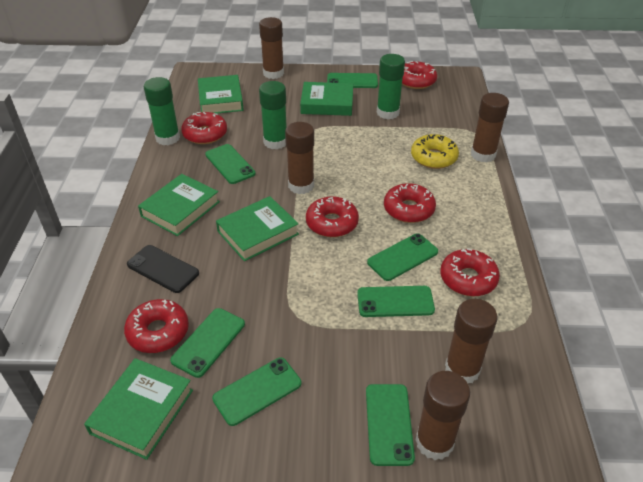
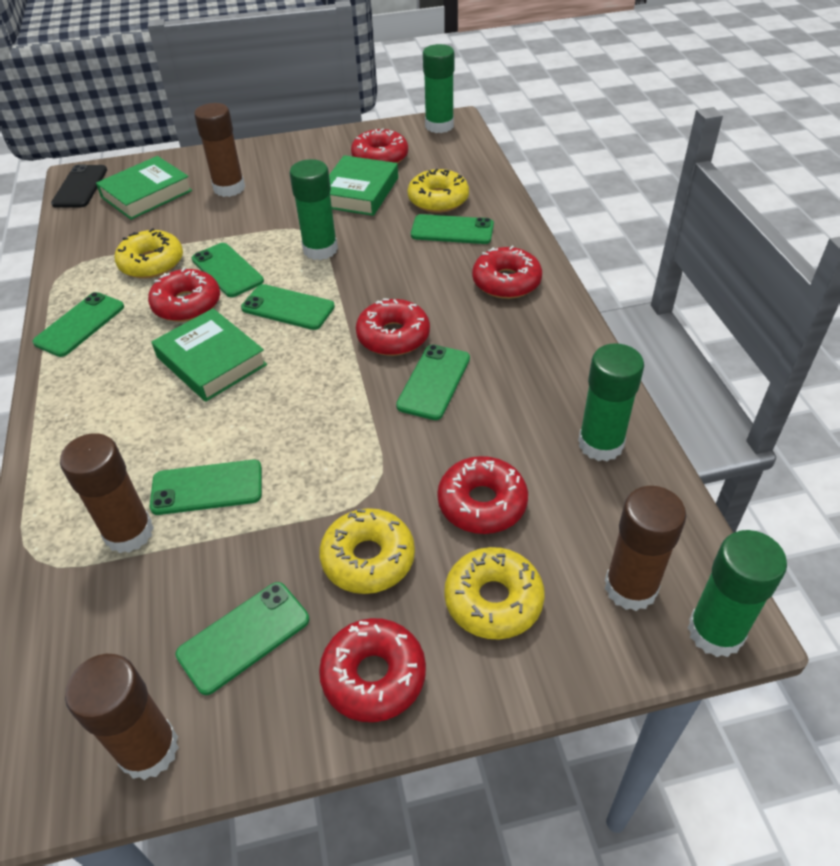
brown glue stick: 5 -> 4
green book: 5 -> 3
green glue stick: 3 -> 4
yellow donut: 1 -> 4

